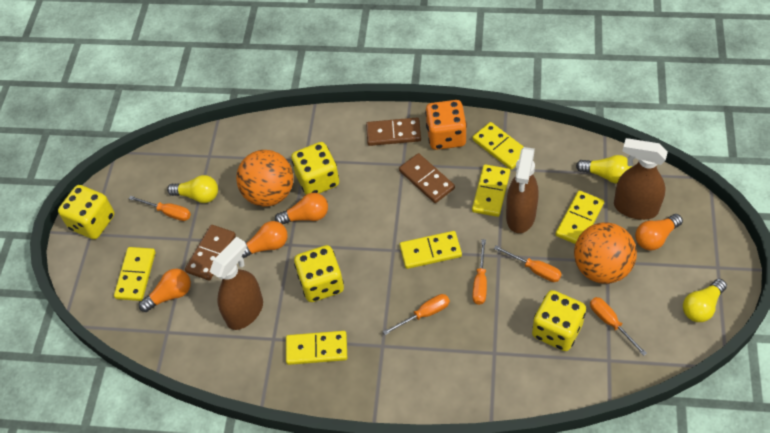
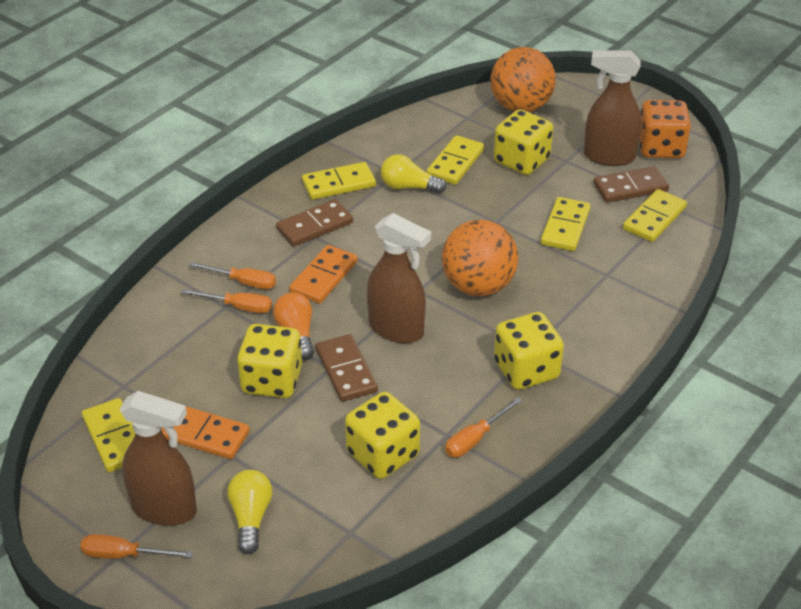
orange domino: 0 -> 2
orange light bulb: 4 -> 1
orange screwdriver: 5 -> 4
yellow domino: 6 -> 5
yellow light bulb: 3 -> 2

